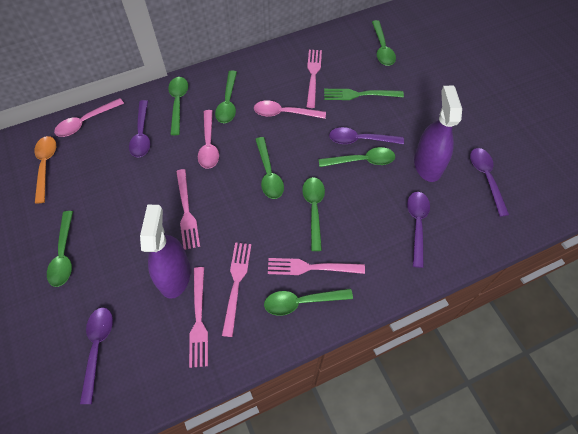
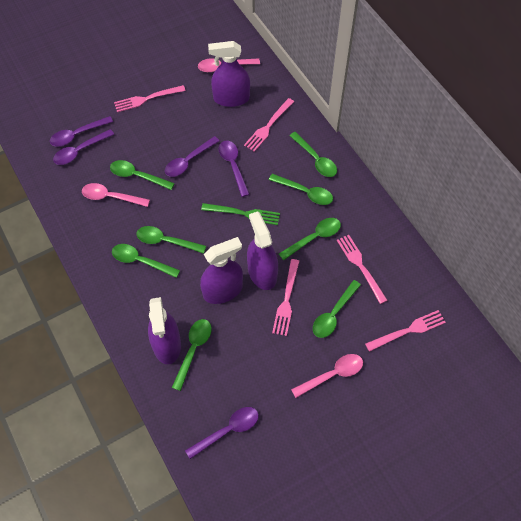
orange spoon: 1 -> 0
purple spray bottle: 2 -> 4

